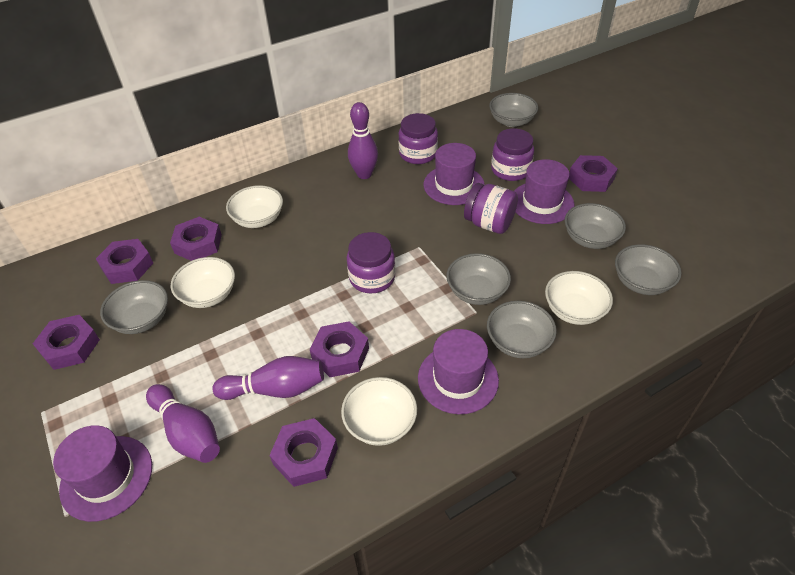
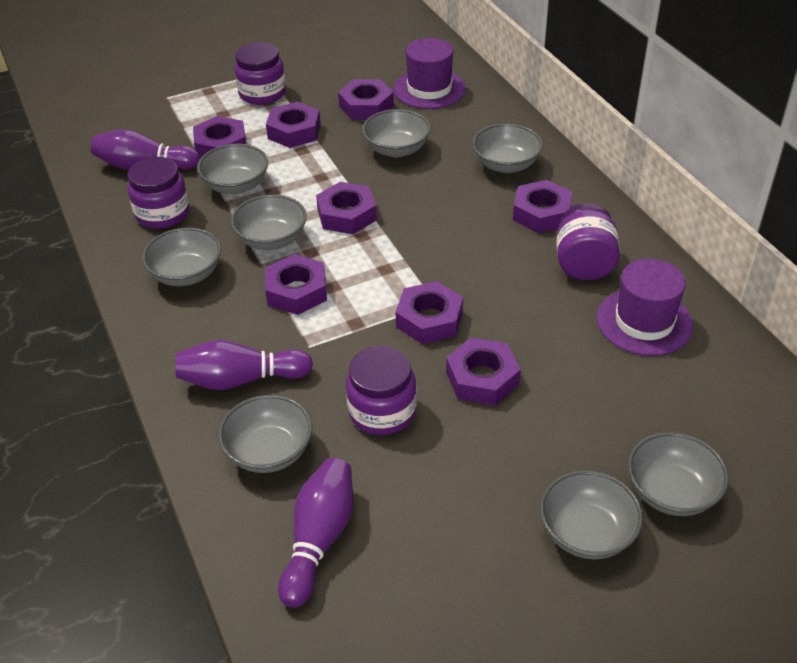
grey bowl: 6 -> 8
purple hat: 4 -> 2
purple nut: 6 -> 8
white bowl: 4 -> 0

